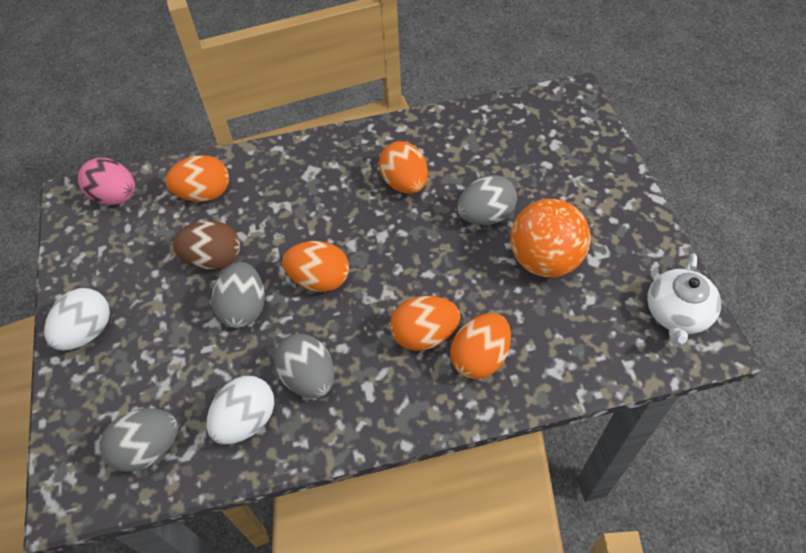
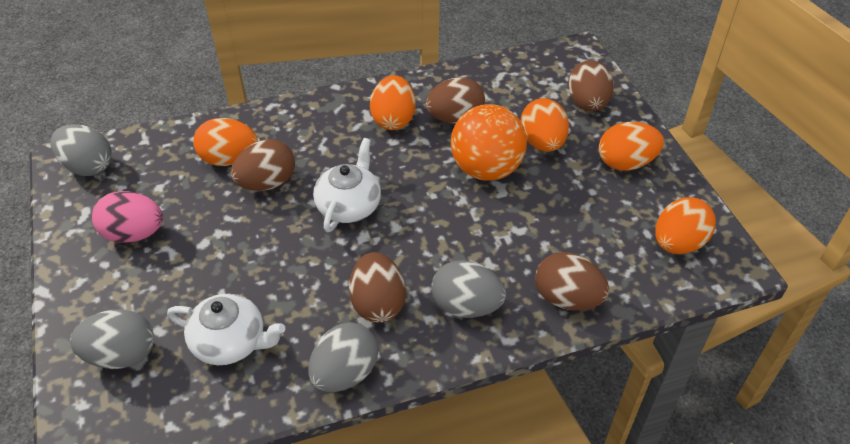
brown egg: 1 -> 5
white egg: 2 -> 0
white teapot: 1 -> 2

